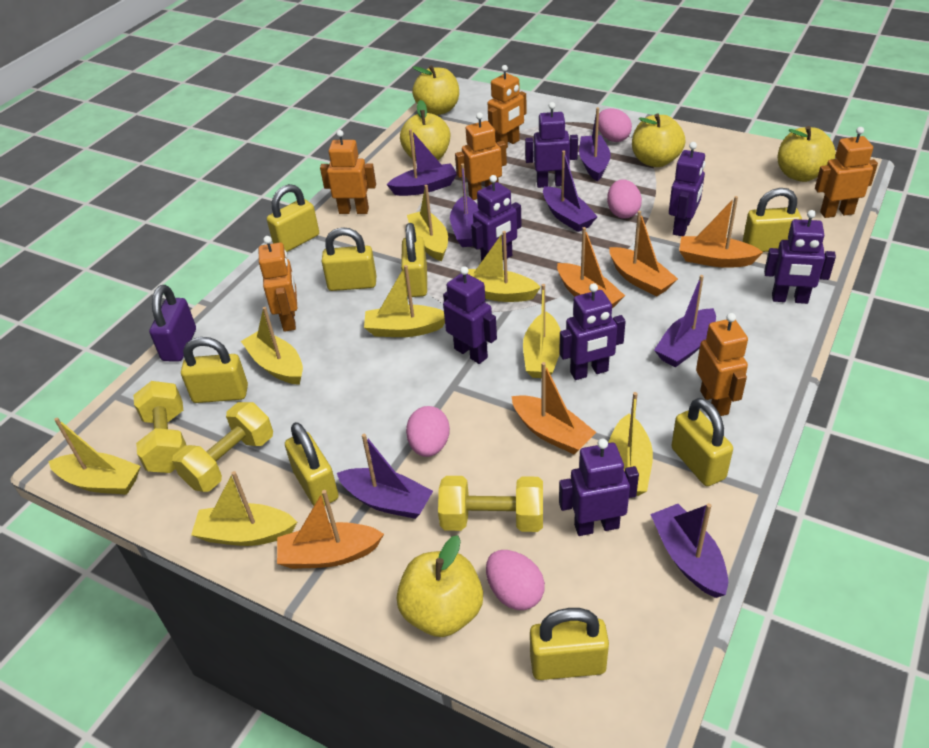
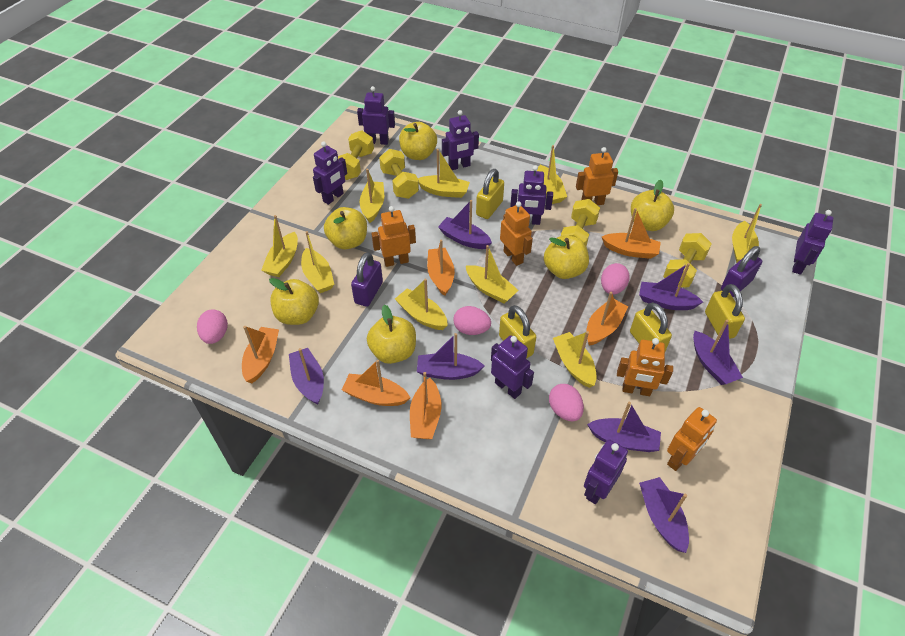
orange boat: 5 -> 6
orange robot: 6 -> 5
purple padlock: 1 -> 2
yellow apple: 5 -> 6
yellow boat: 8 -> 9
yellow dumbbell: 3 -> 4
yellow padlock: 8 -> 4

